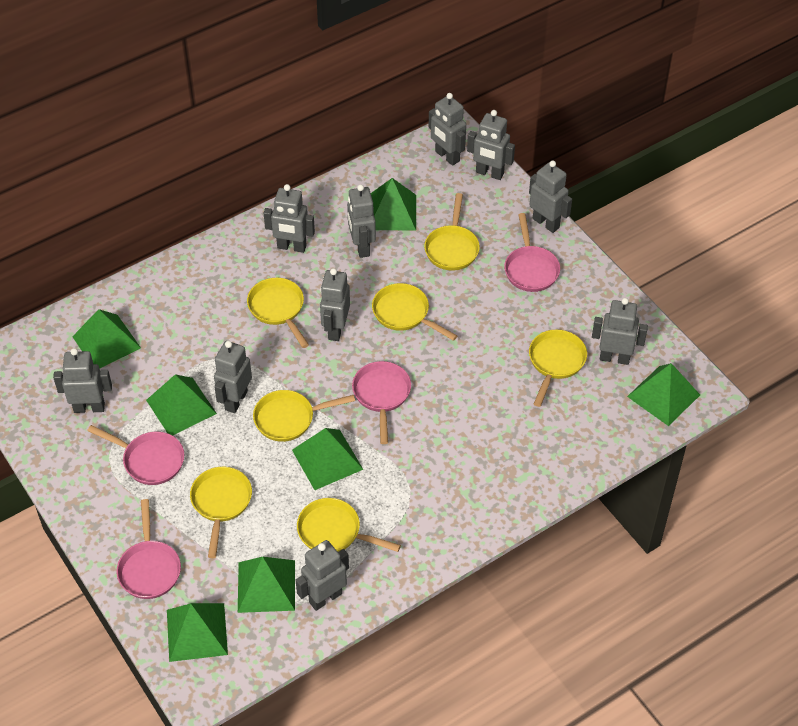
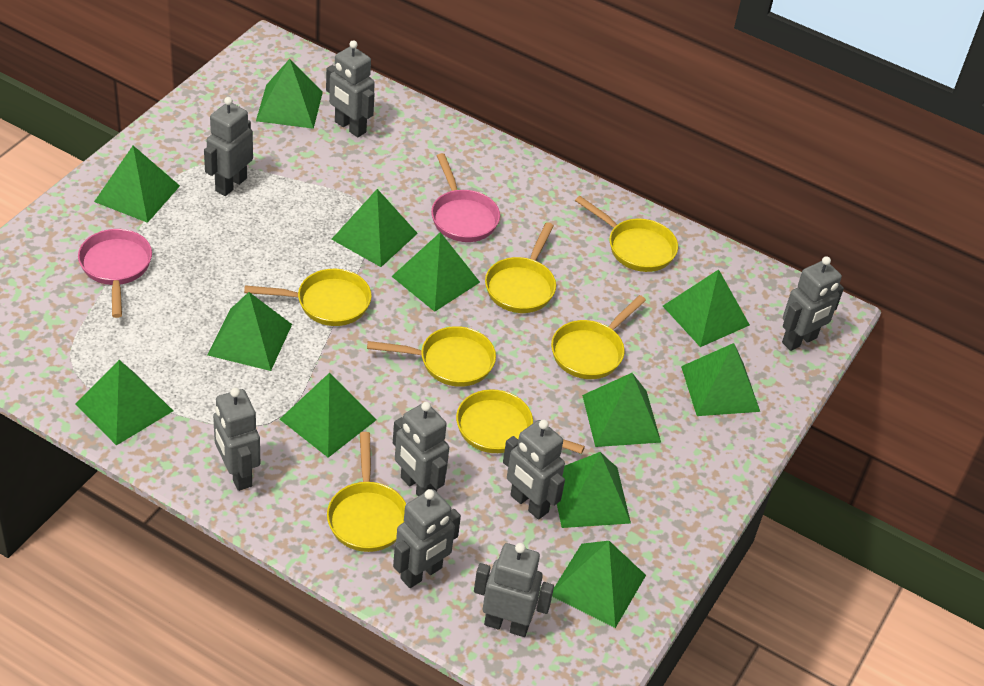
green pyramid: 7 -> 12
grey robot: 10 -> 8
pink pan: 4 -> 2

